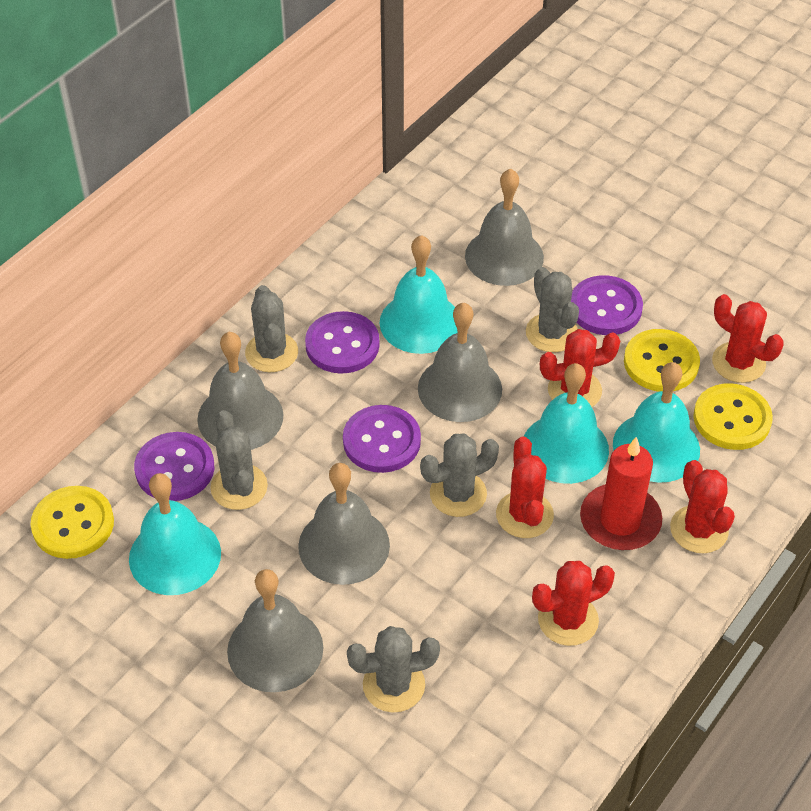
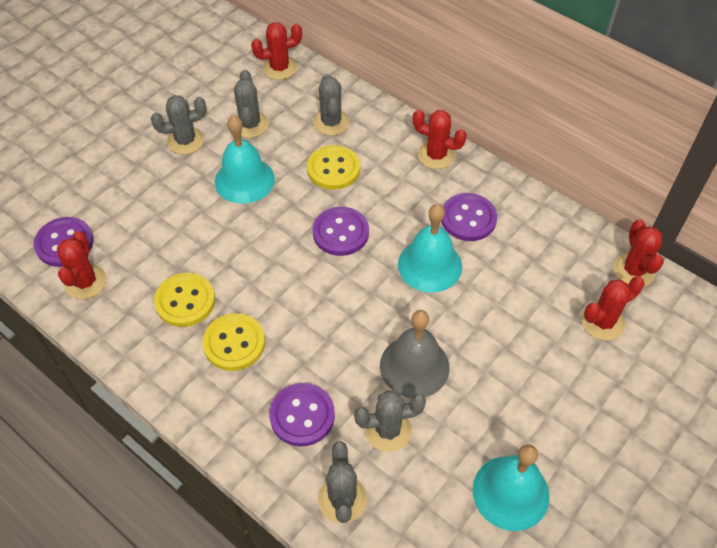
grey bell: 5 -> 1
red candle: 1 -> 0
turquoise bell: 4 -> 3

